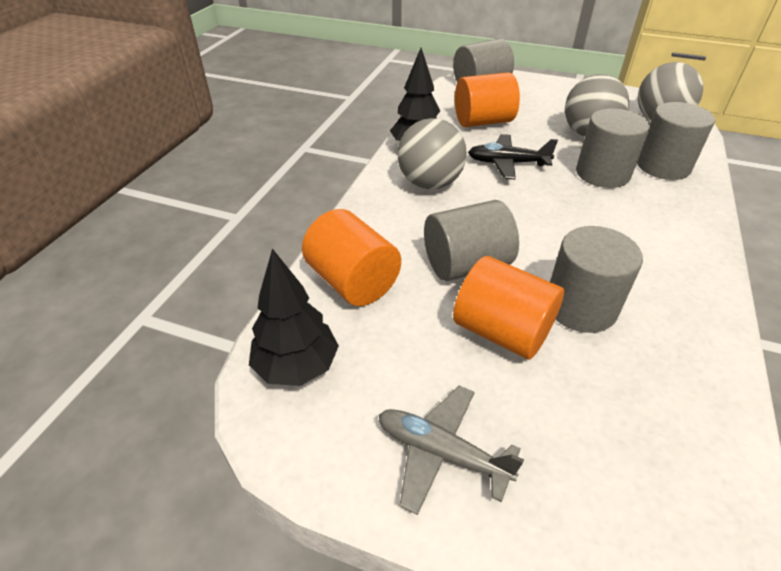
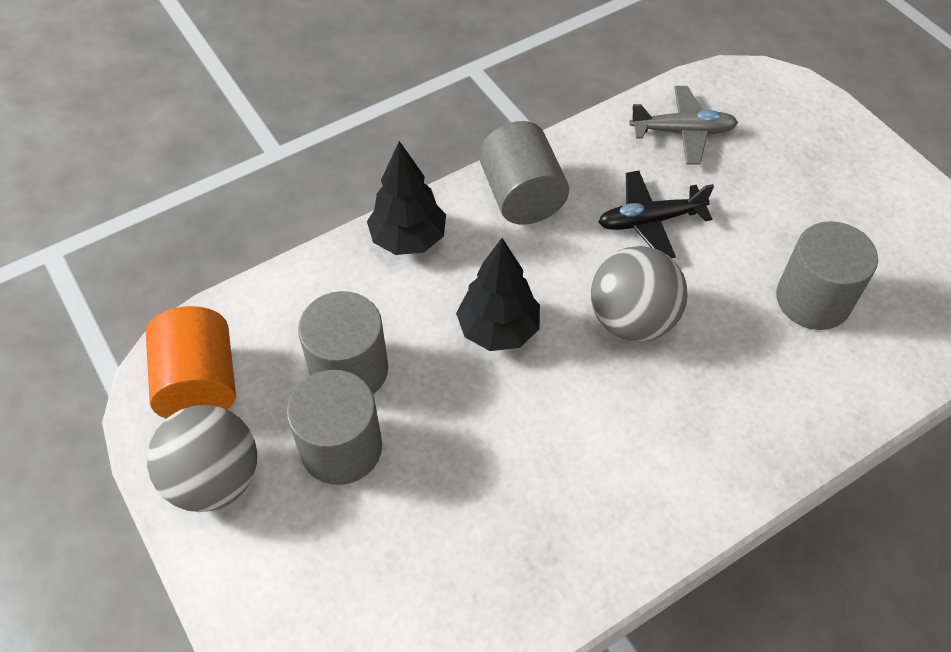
grey ball: 3 -> 2
grey cylinder: 5 -> 4
orange cylinder: 3 -> 1

